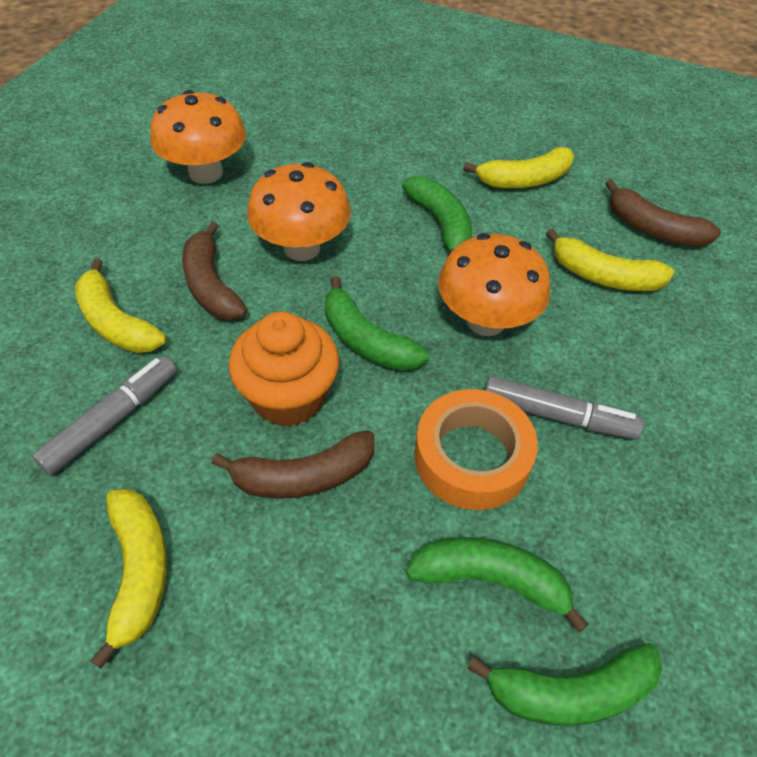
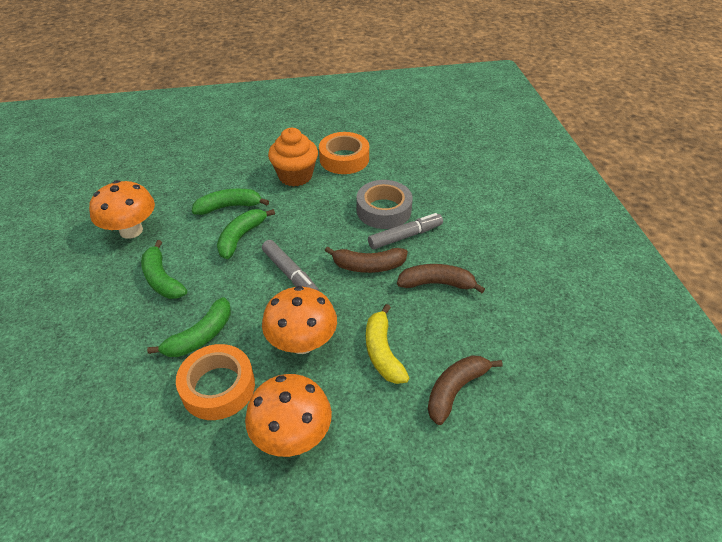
grey tape: 0 -> 1
orange tape: 1 -> 2
yellow banana: 4 -> 1

